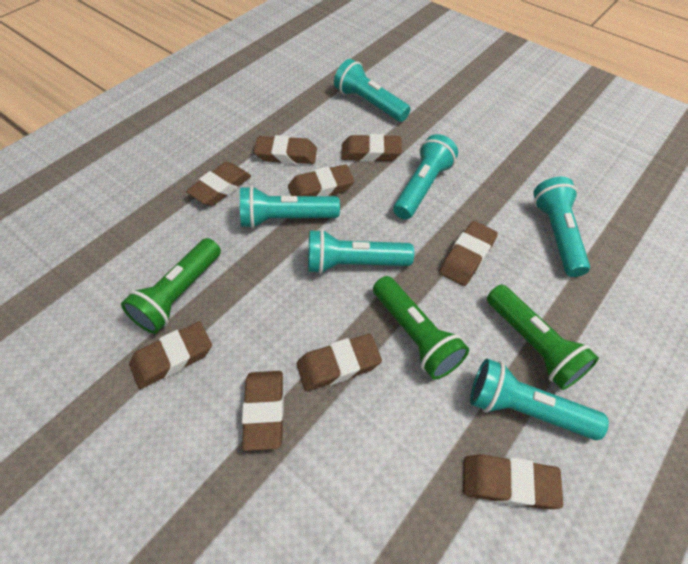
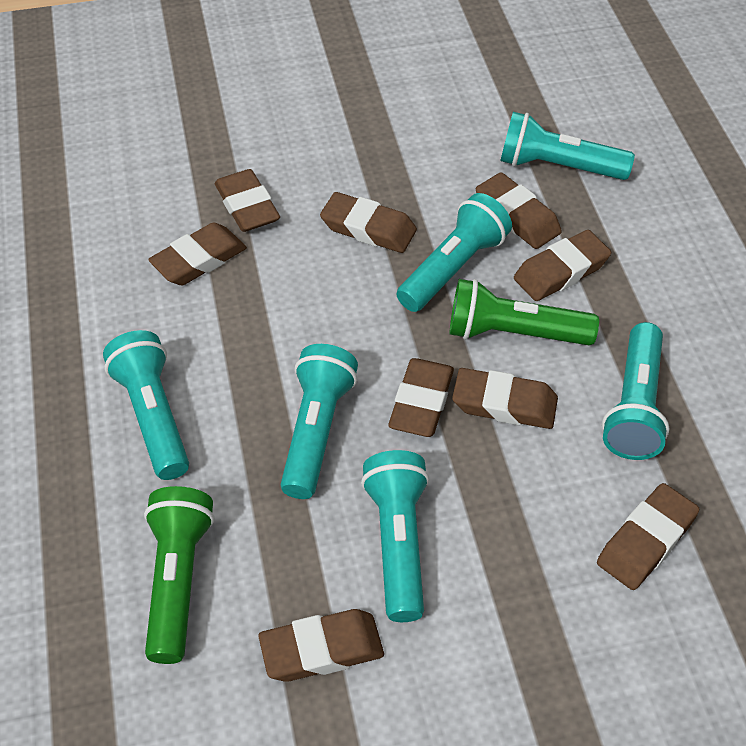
green flashlight: 3 -> 2

